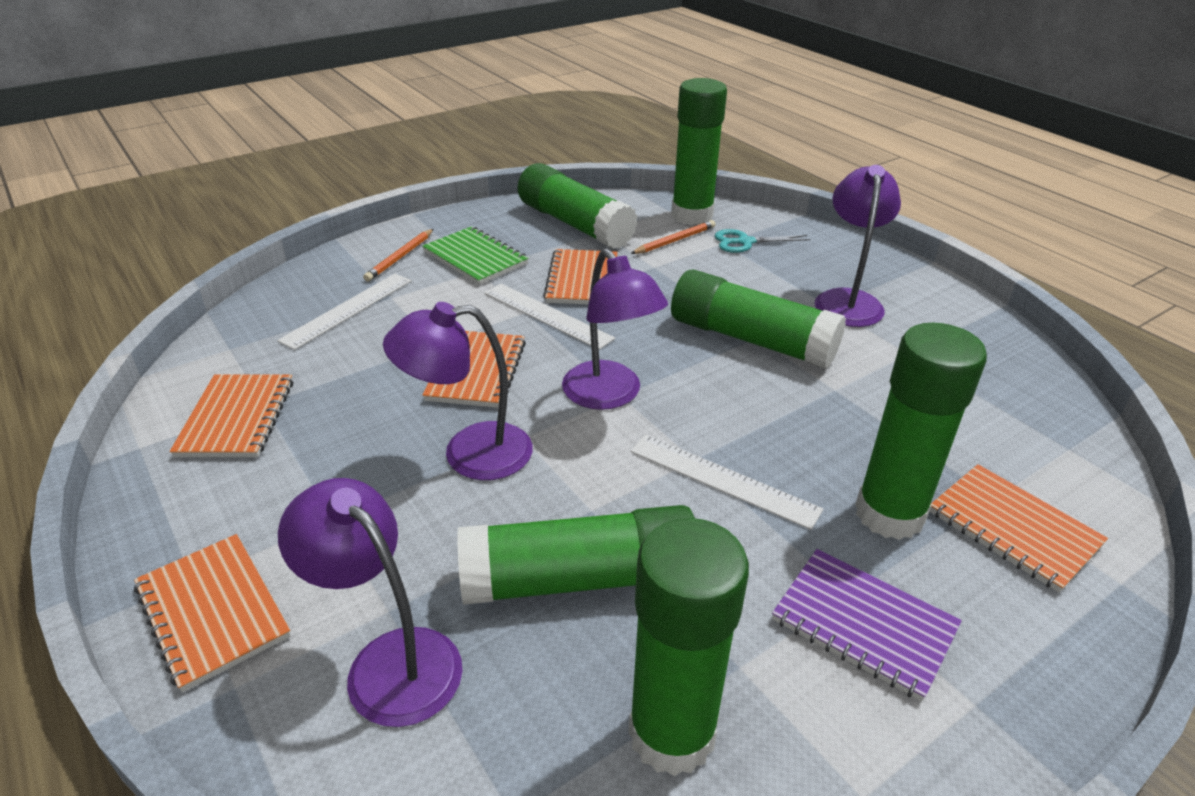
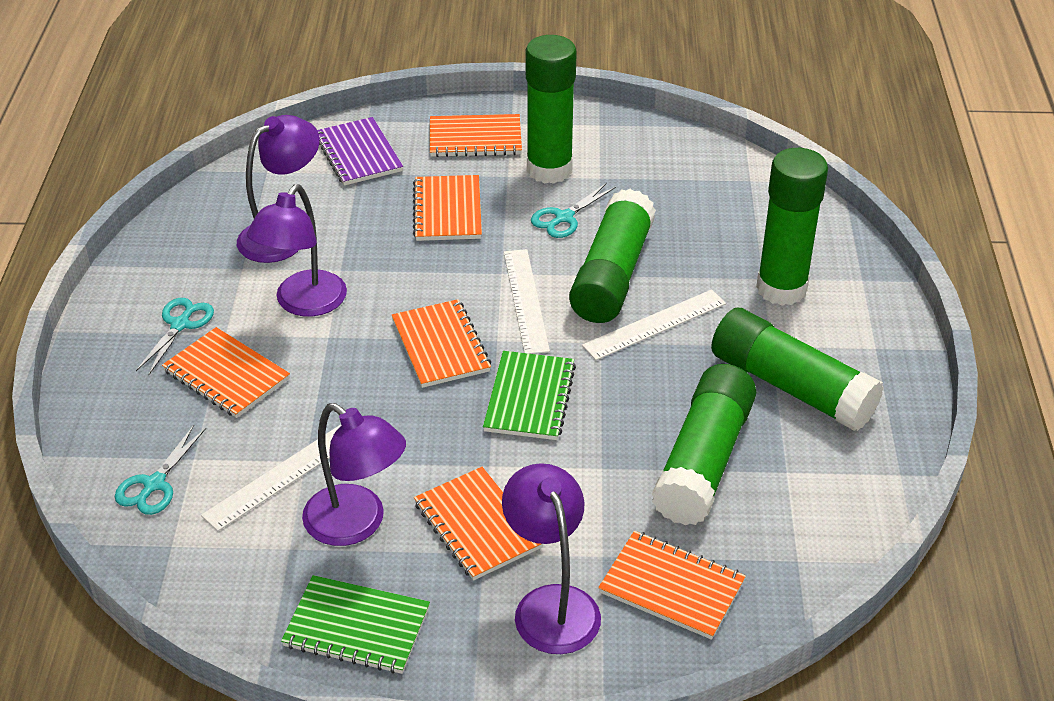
green glue stick: 6 -> 5
green notebook: 1 -> 2
orange notebook: 5 -> 6
orange pencil: 2 -> 0
turquoise scissors: 1 -> 3

